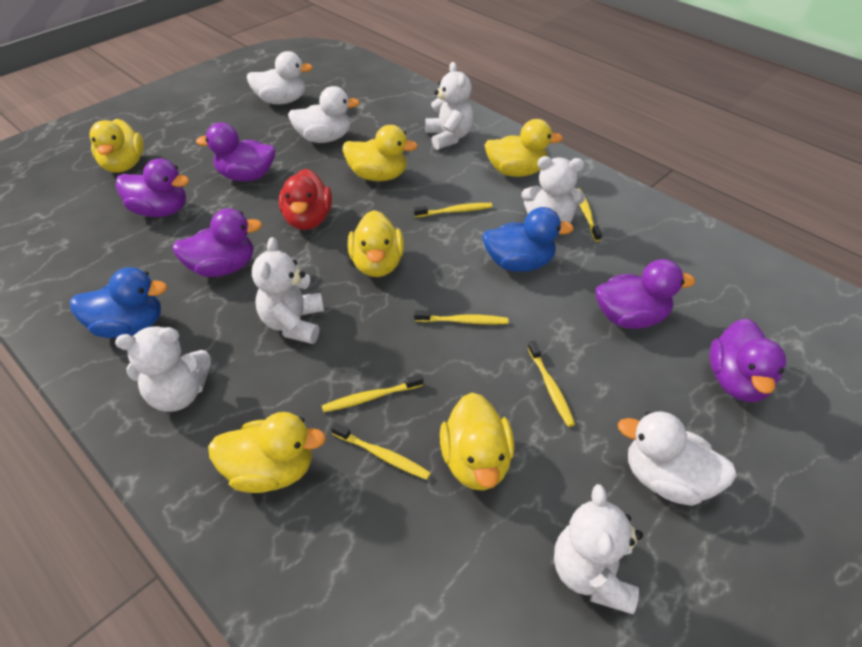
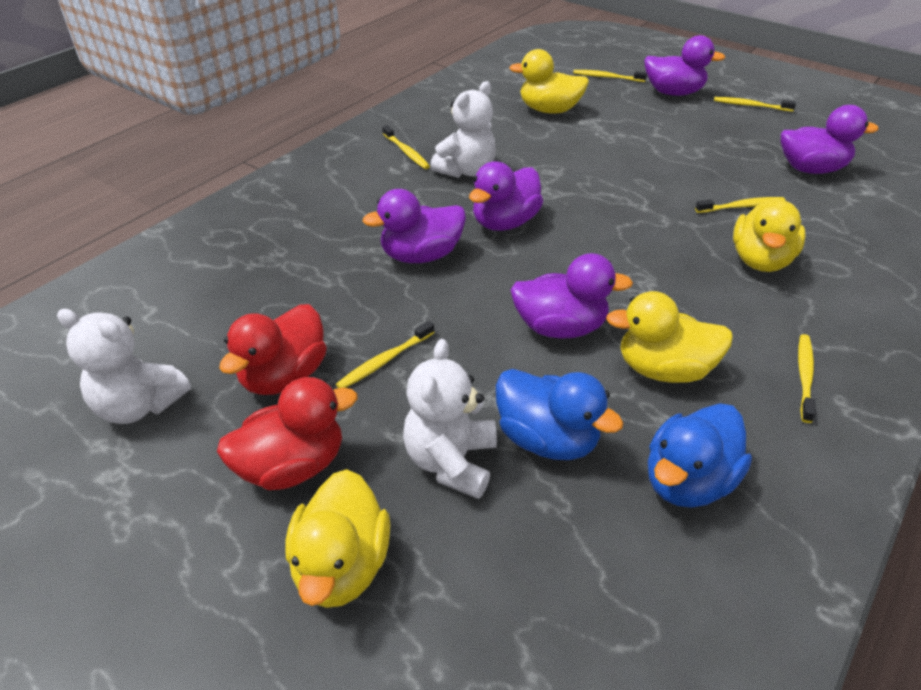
red duck: 1 -> 2
white duck: 3 -> 0
white teddy bear: 5 -> 3
yellow duck: 6 -> 4

